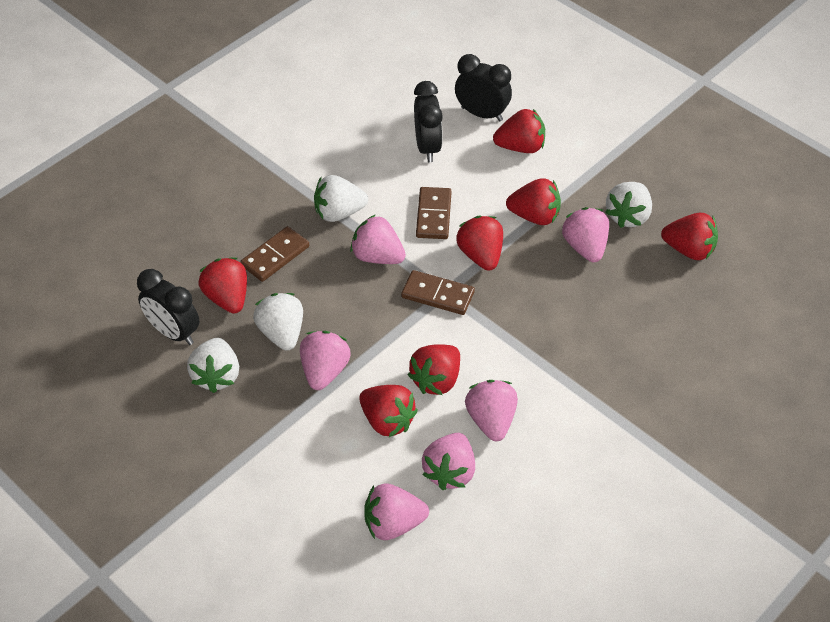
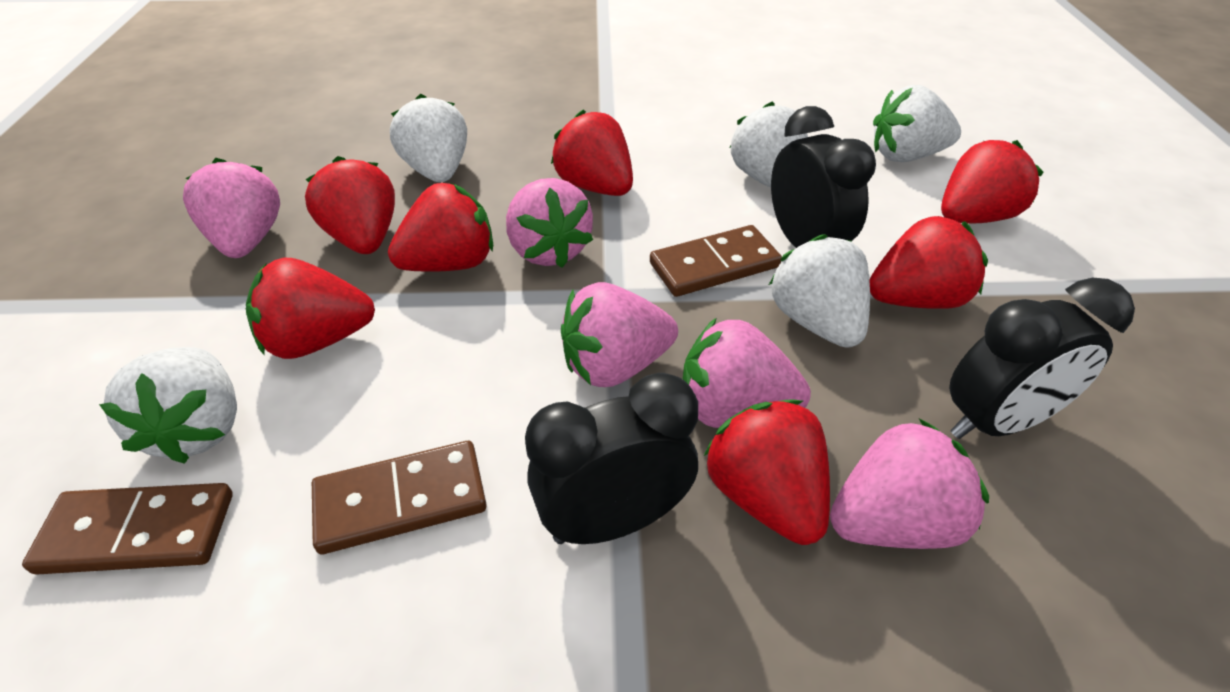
pink strawberry: 6 -> 5
white strawberry: 4 -> 5

